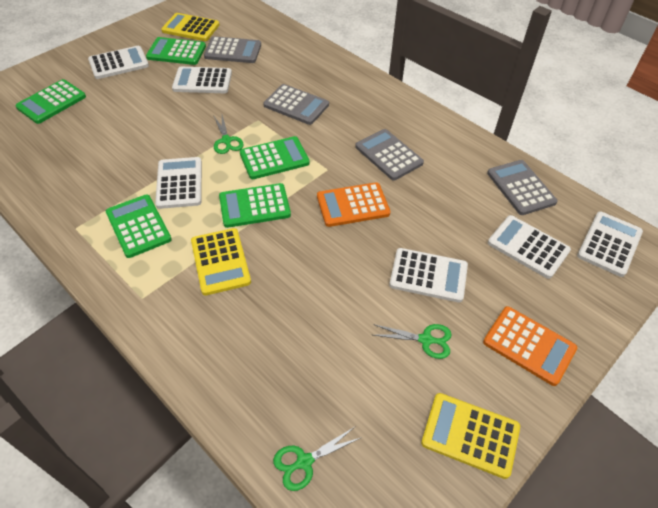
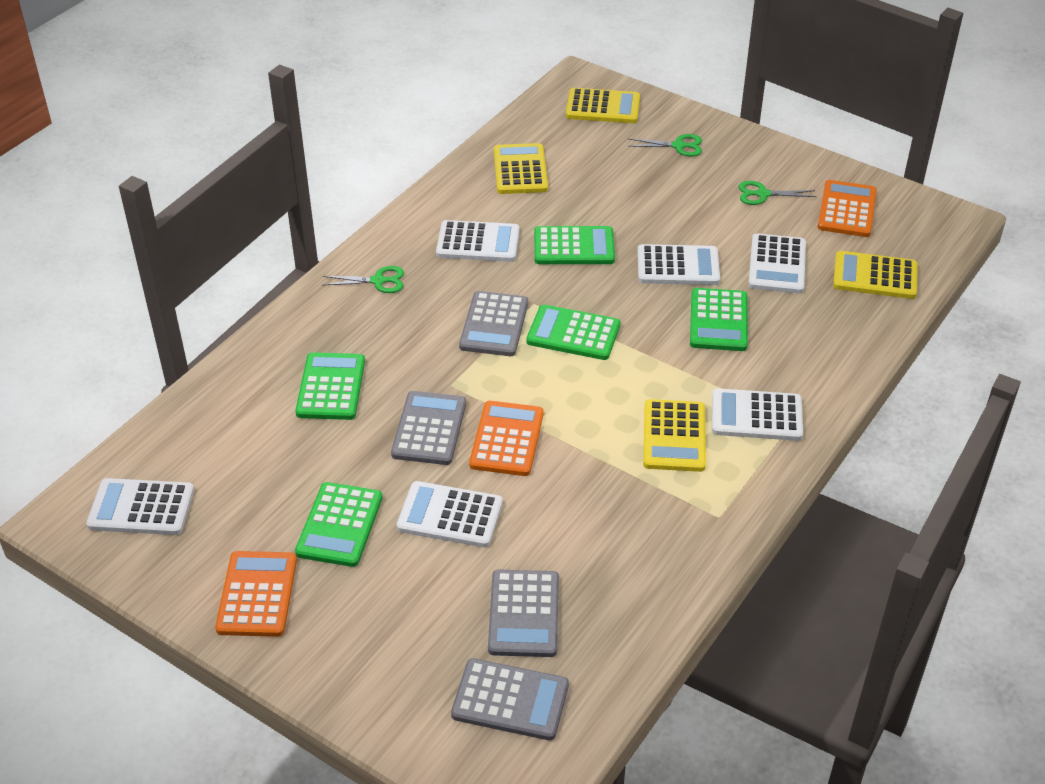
orange calculator: 2 -> 3
yellow calculator: 3 -> 4

